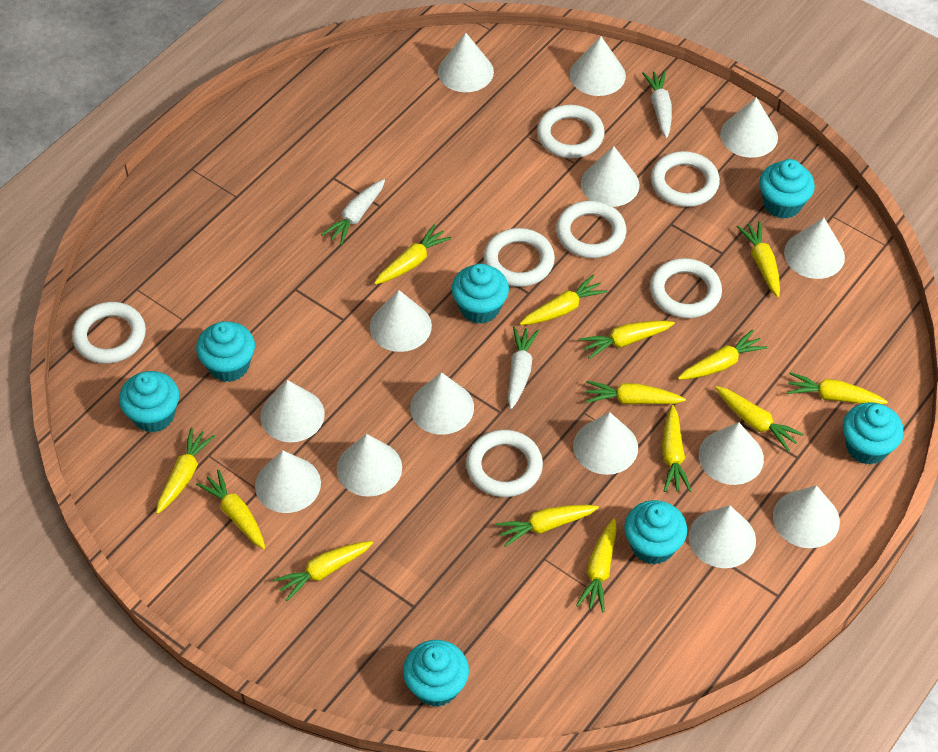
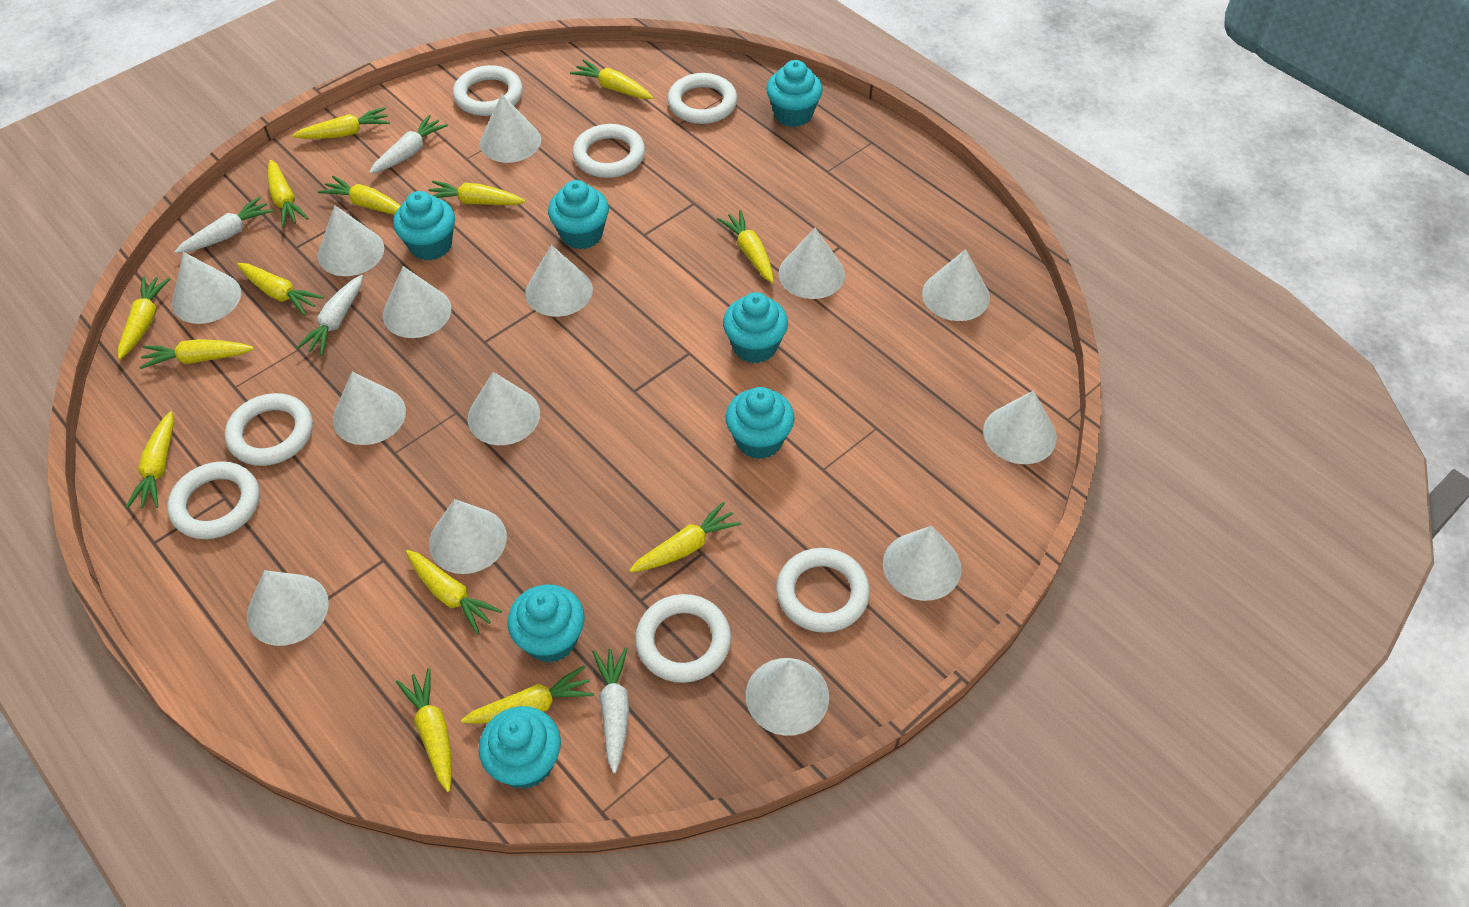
white carrot: 3 -> 4

